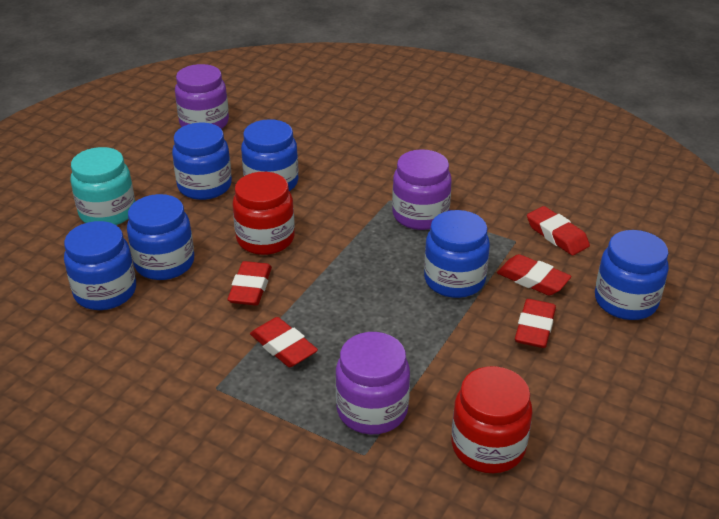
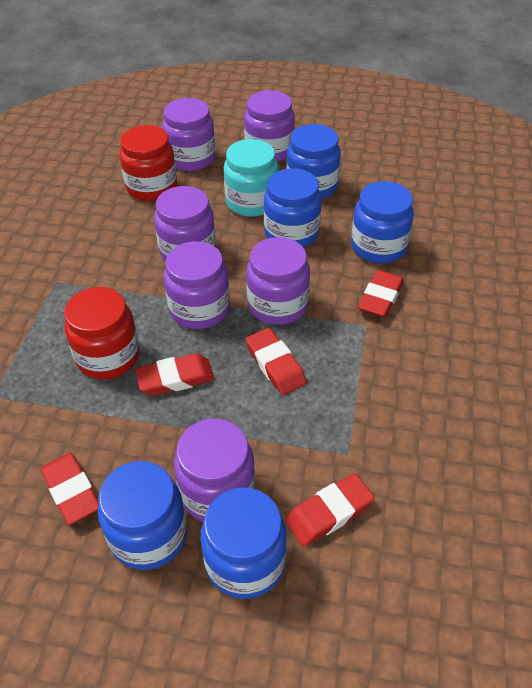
blue jar: 6 -> 5
purple jar: 3 -> 6

